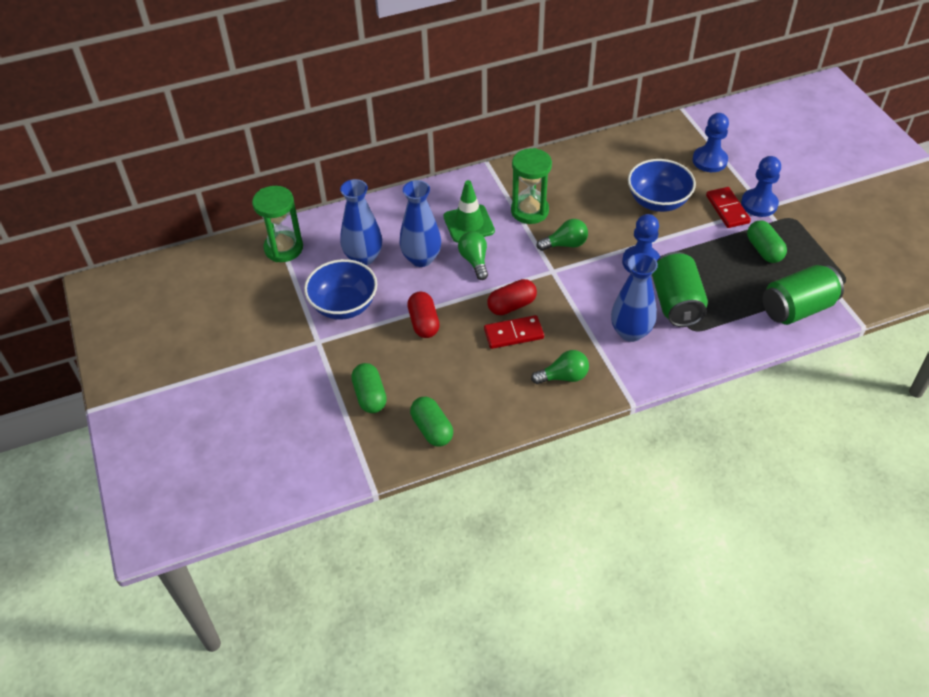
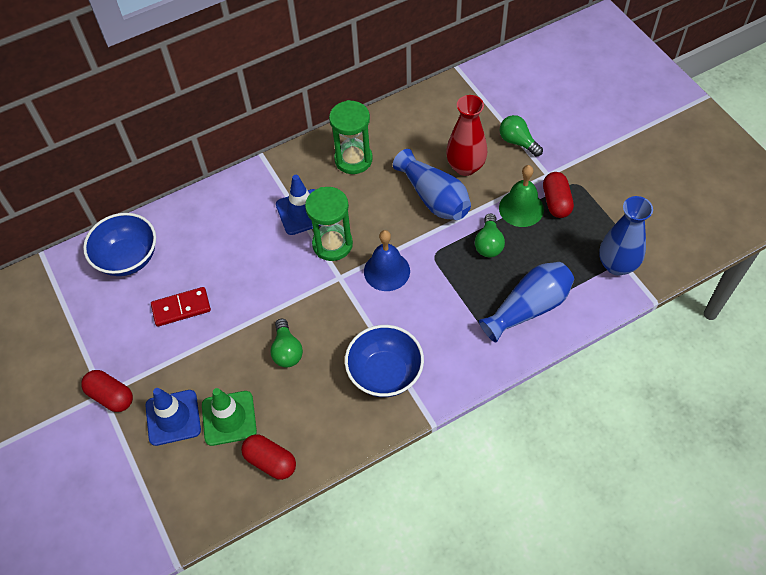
blue bell: 0 -> 1
blue pawn: 3 -> 0
blue traffic cone: 0 -> 2
green bell: 0 -> 1
green can: 2 -> 0
green capsule: 3 -> 0
red capsule: 2 -> 3
red domino: 2 -> 1
red vase: 0 -> 1

